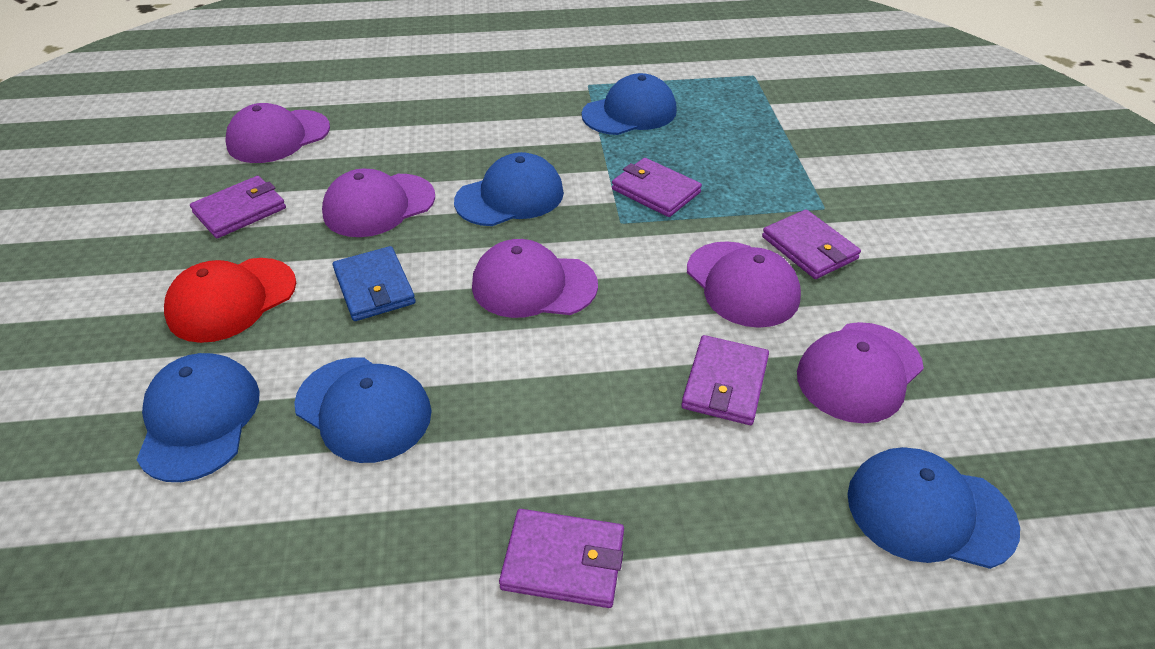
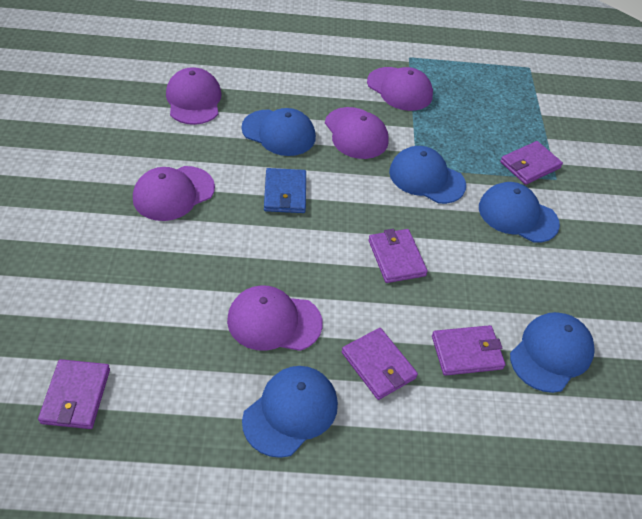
red cap: 1 -> 0

